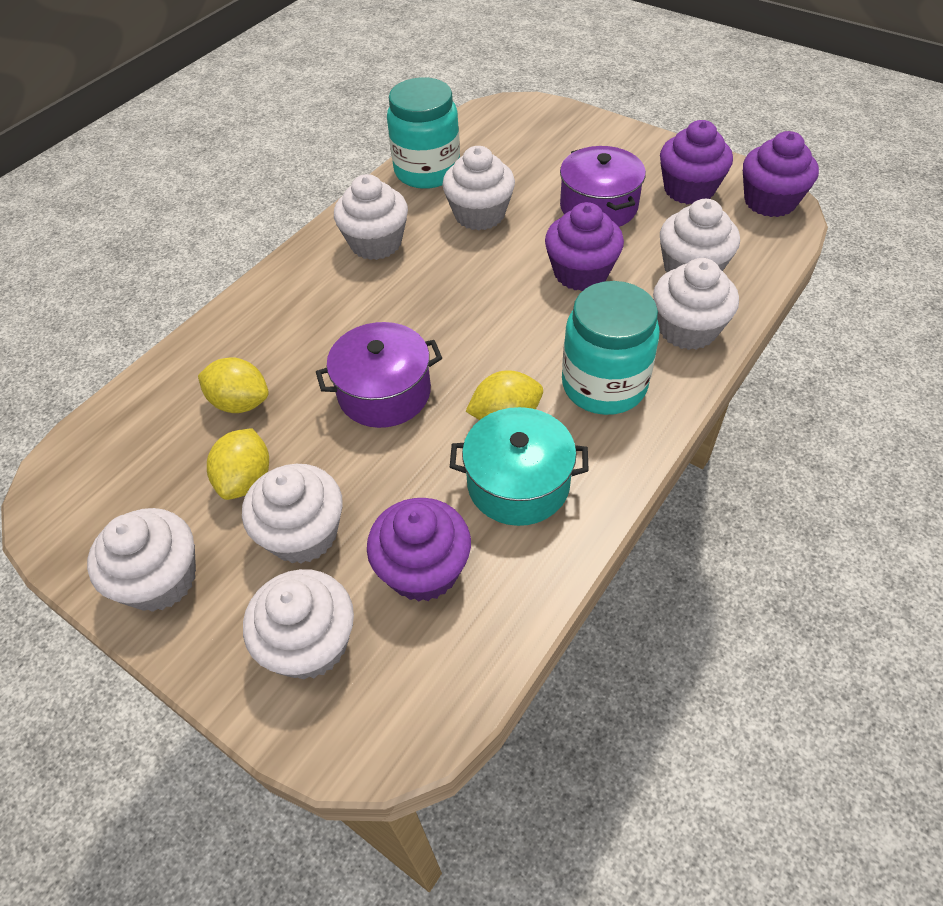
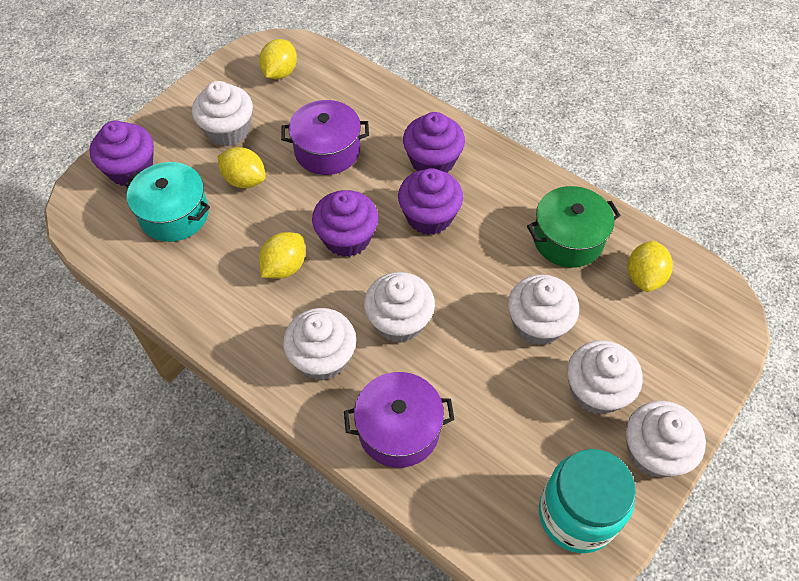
green pot: 0 -> 1
turquoise jar: 2 -> 1
white cupcake: 7 -> 6
yellow lemon: 3 -> 4

